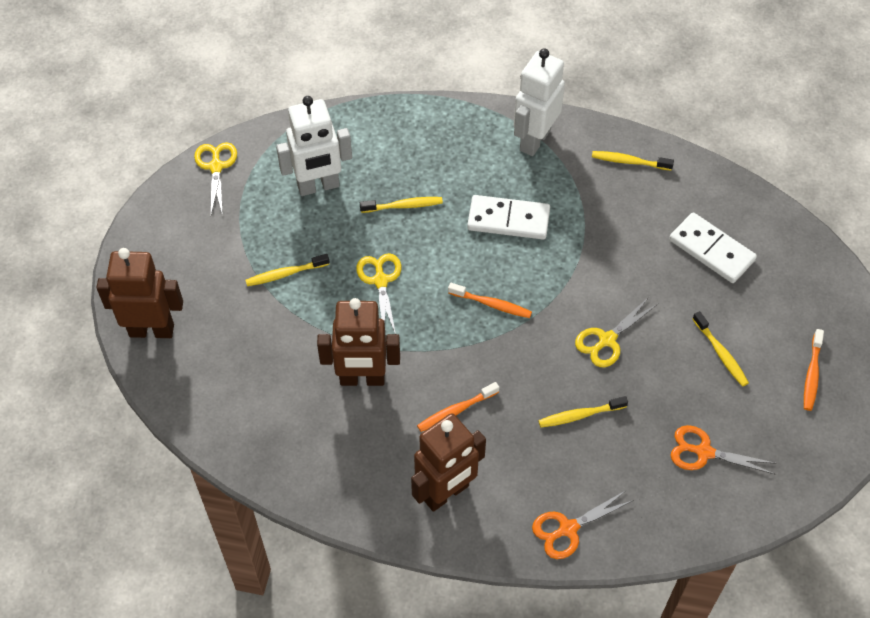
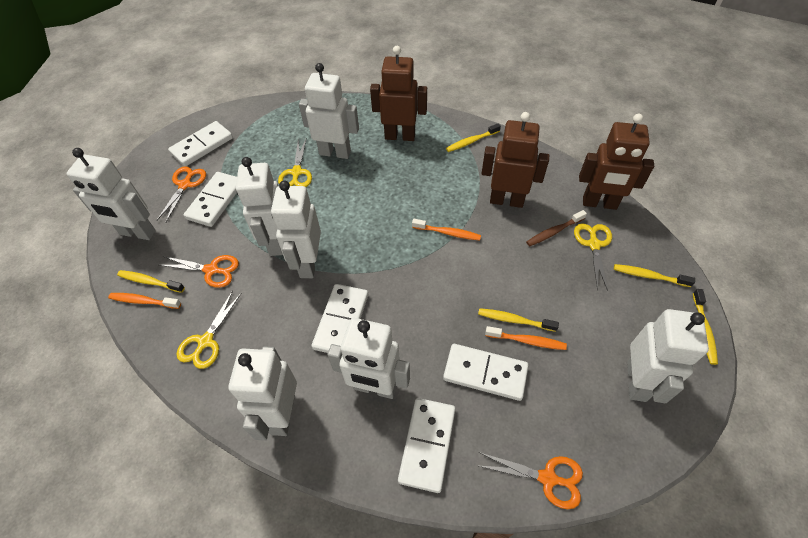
brown toothbrush: 0 -> 1
orange scissors: 2 -> 3
white domino: 2 -> 5
white robot: 2 -> 7

